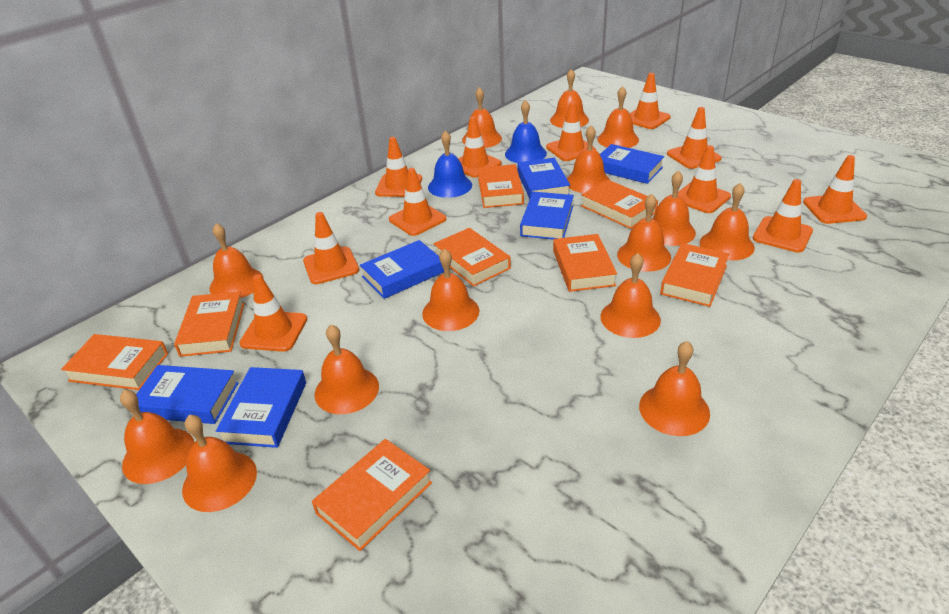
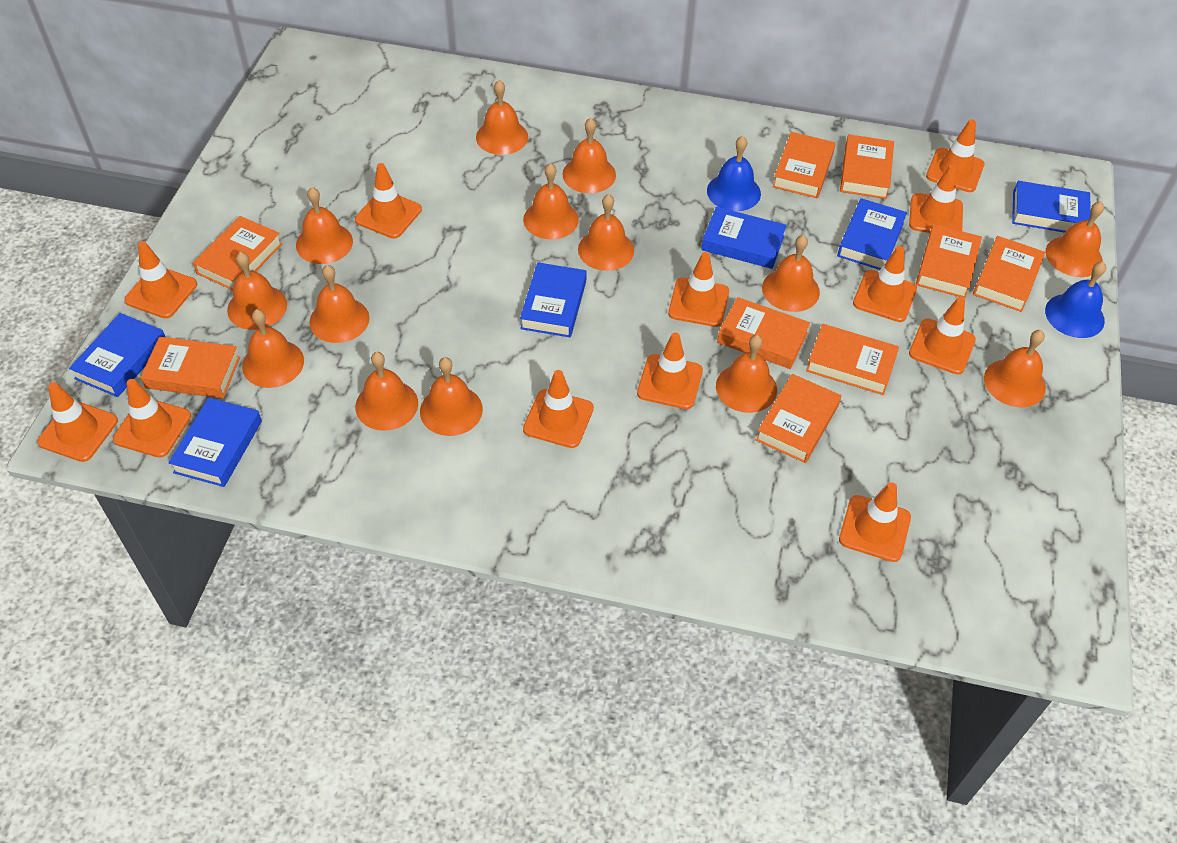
orange book: 8 -> 9
orange traffic cone: 11 -> 12

